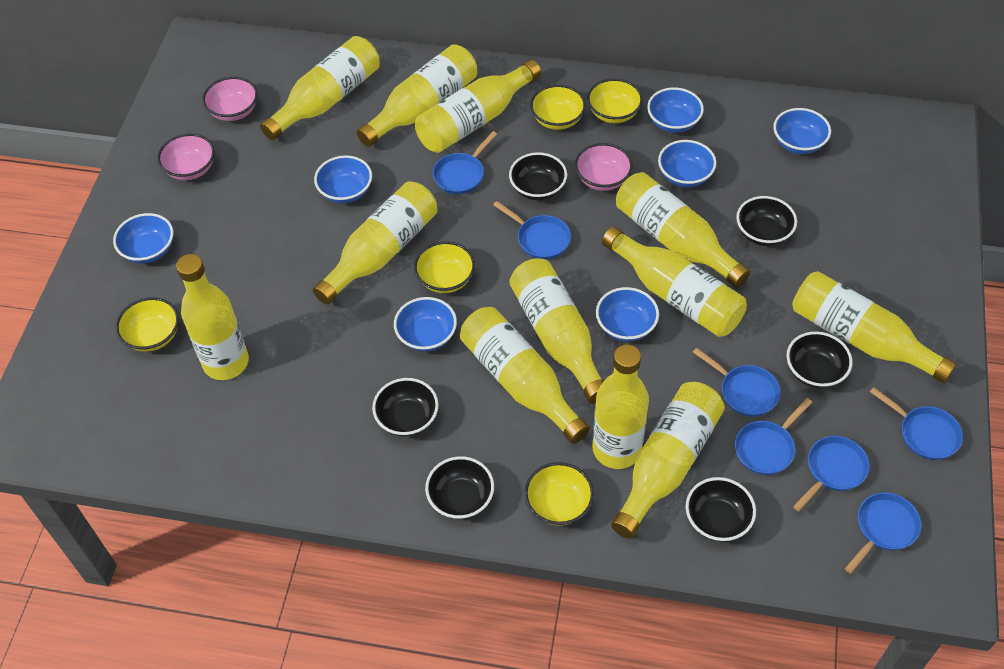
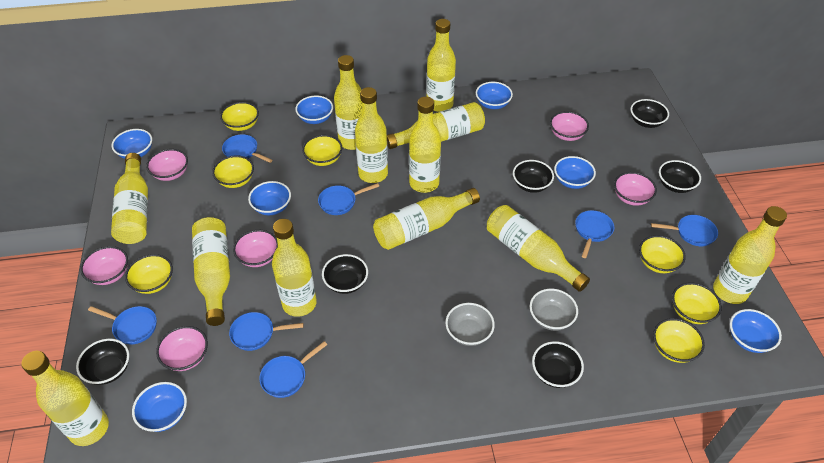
grey bowl: 0 -> 2
pink bowl: 3 -> 6
yellow bowl: 5 -> 7

